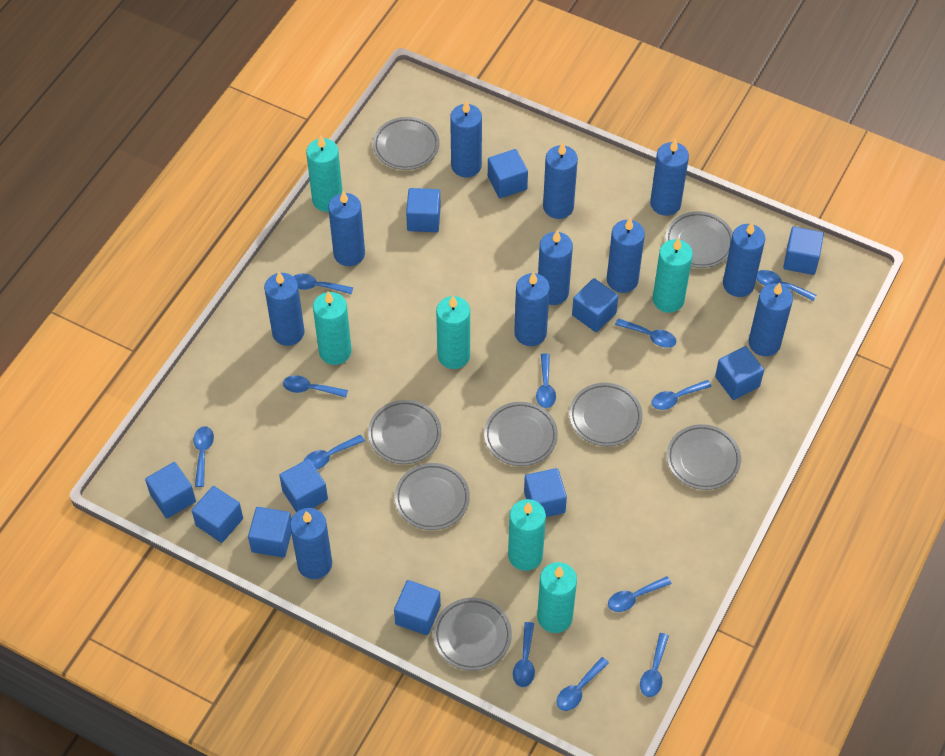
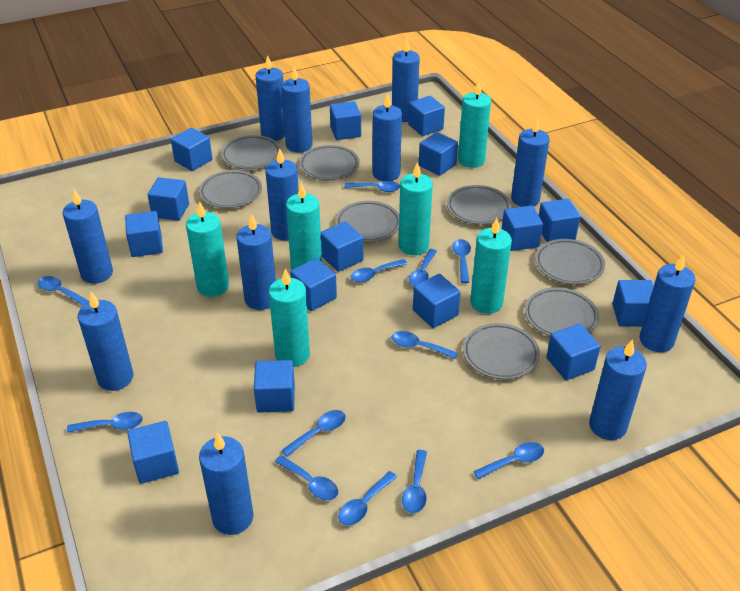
blue candle: 11 -> 12
blue cube: 11 -> 15

